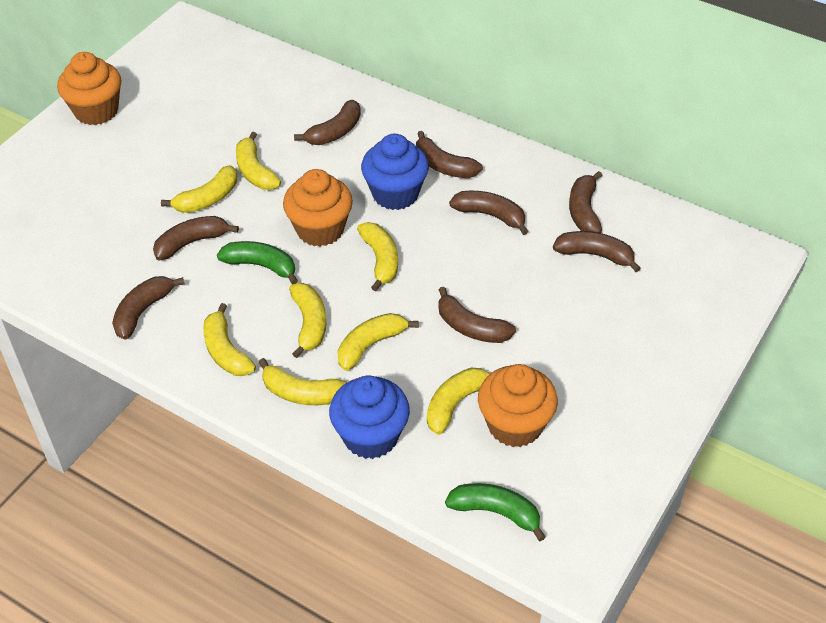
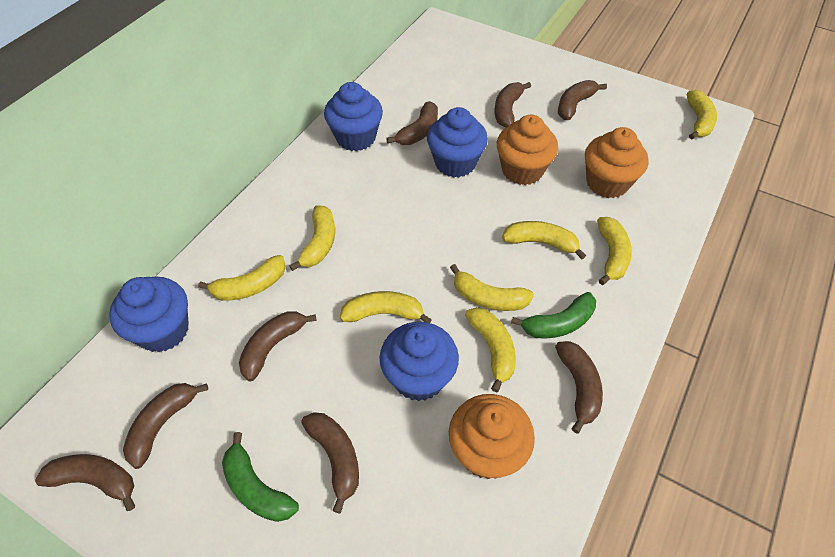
blue cupcake: 2 -> 4

